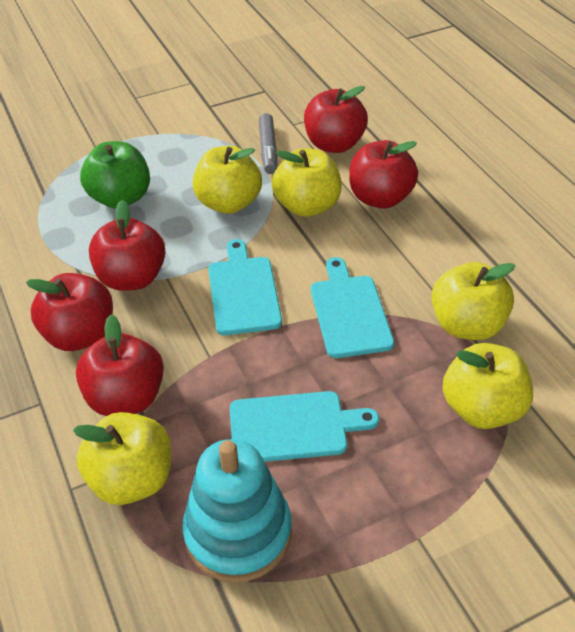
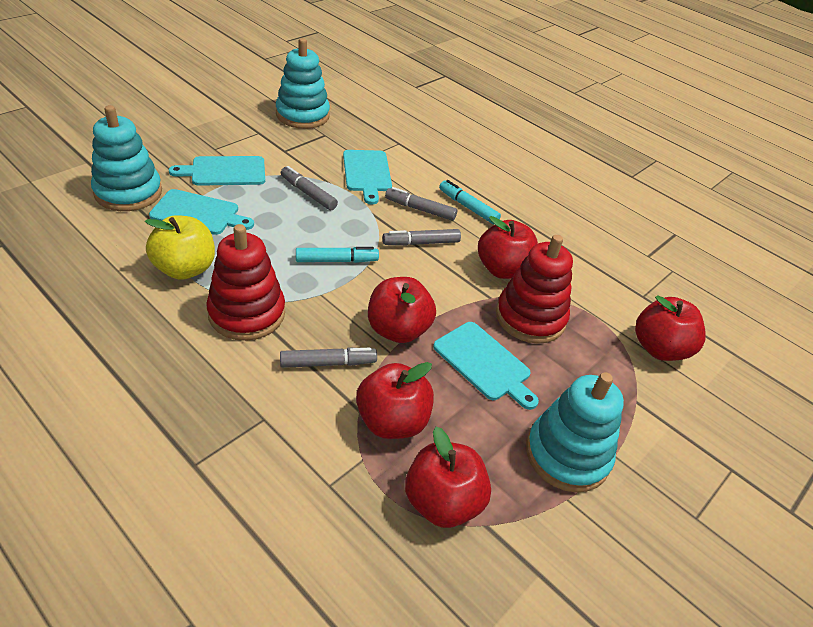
green apple: 1 -> 0
grey marker: 1 -> 4
red stacking toy: 0 -> 2
turquoise cutting board: 3 -> 4
turquoise marker: 0 -> 2
turquoise stacking toy: 1 -> 3
yellow apple: 5 -> 1

